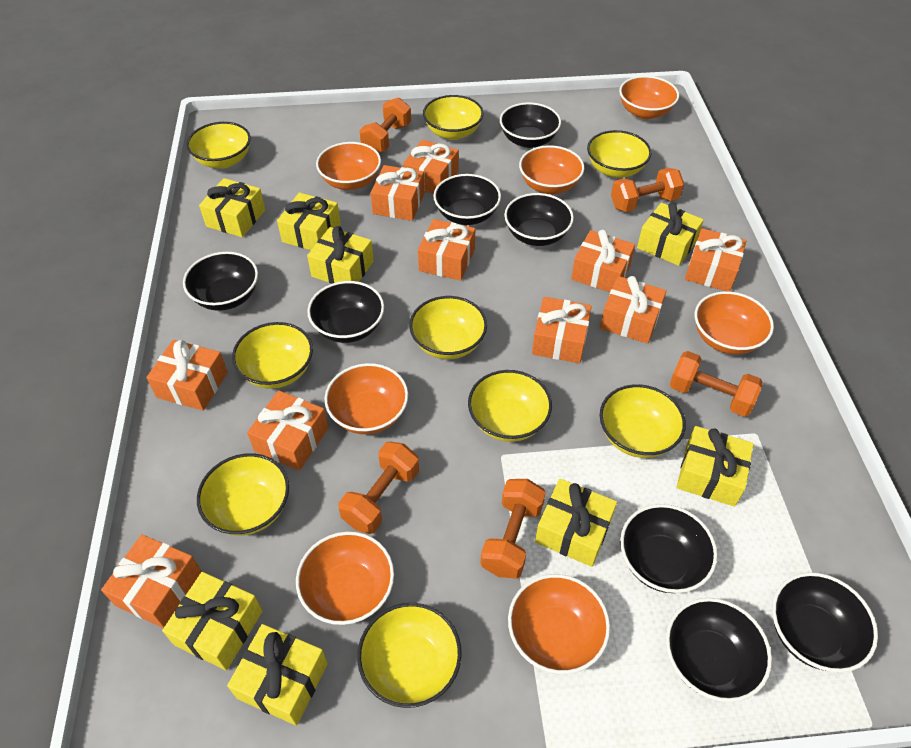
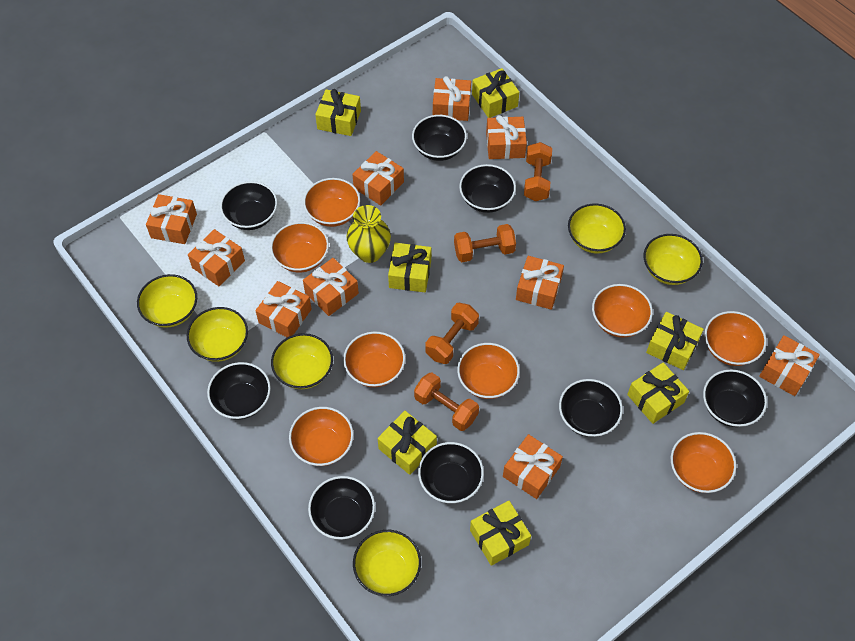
orange bowl: 7 -> 8
orange dumbbell: 5 -> 4
yellow bowl: 9 -> 6
yellow gift: 8 -> 7
yellow vase: 0 -> 1

